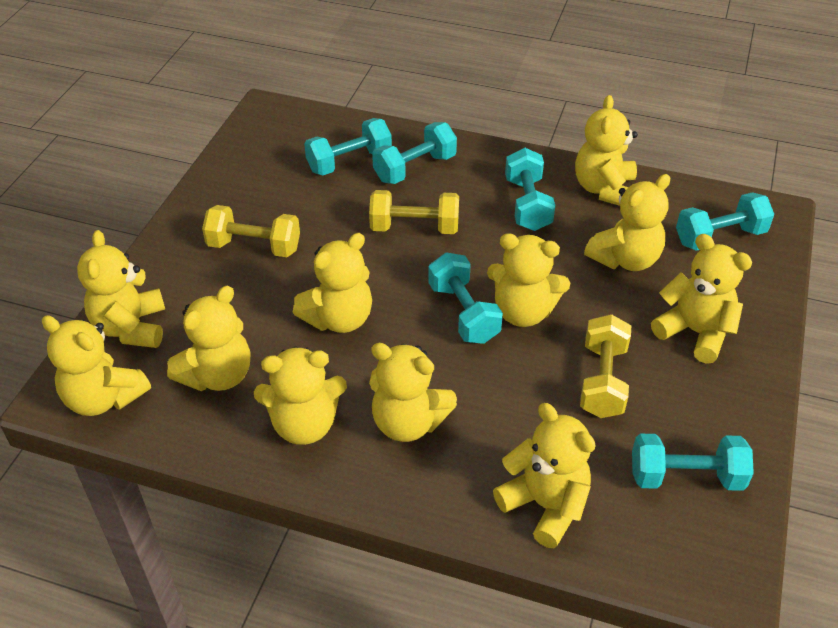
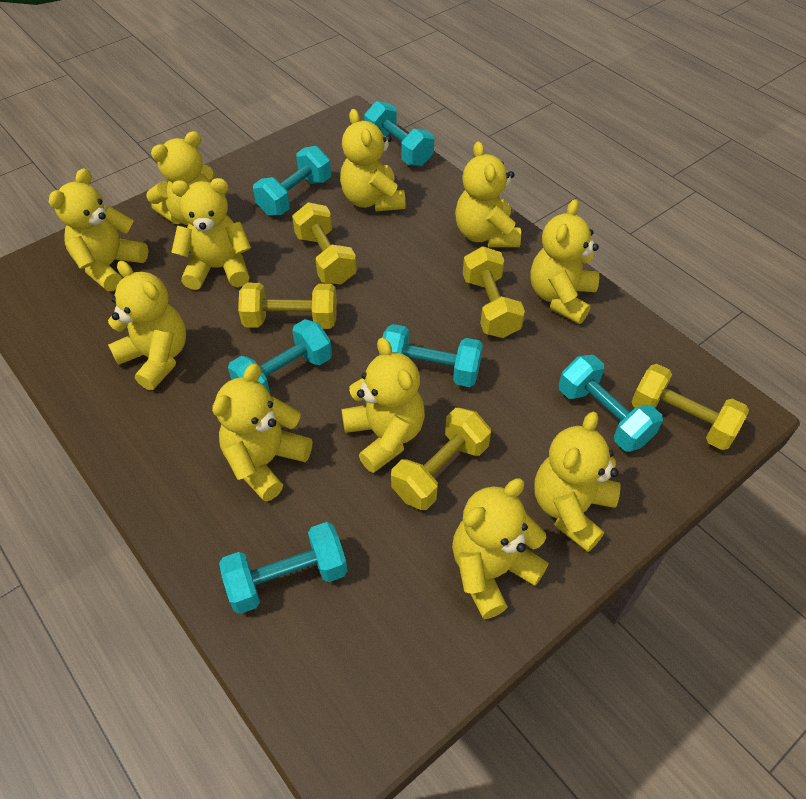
yellow dumbbell: 3 -> 5

